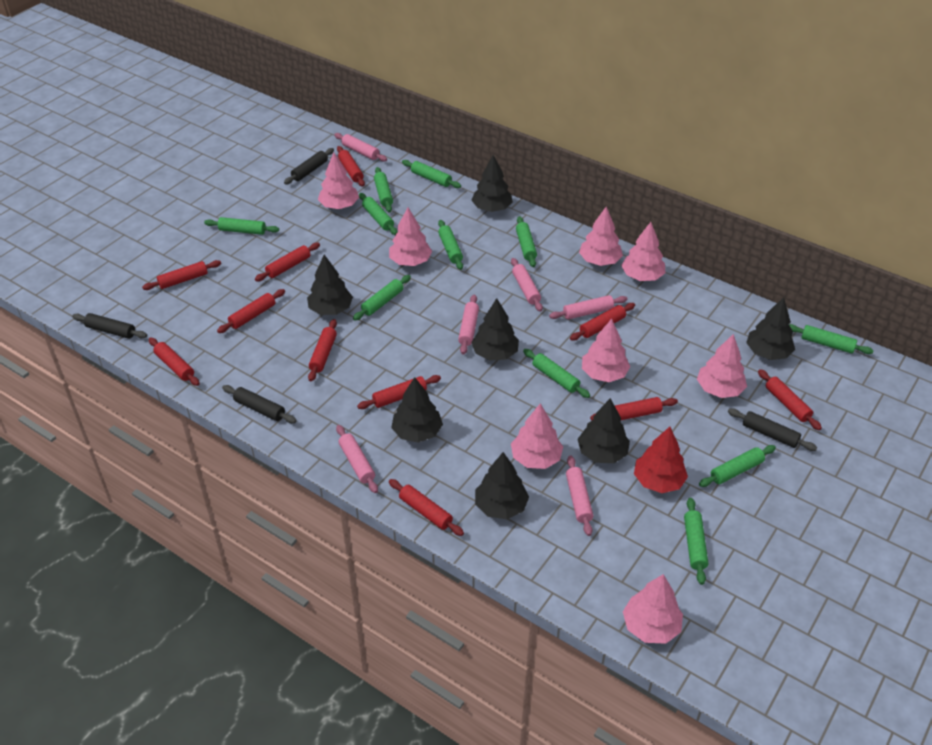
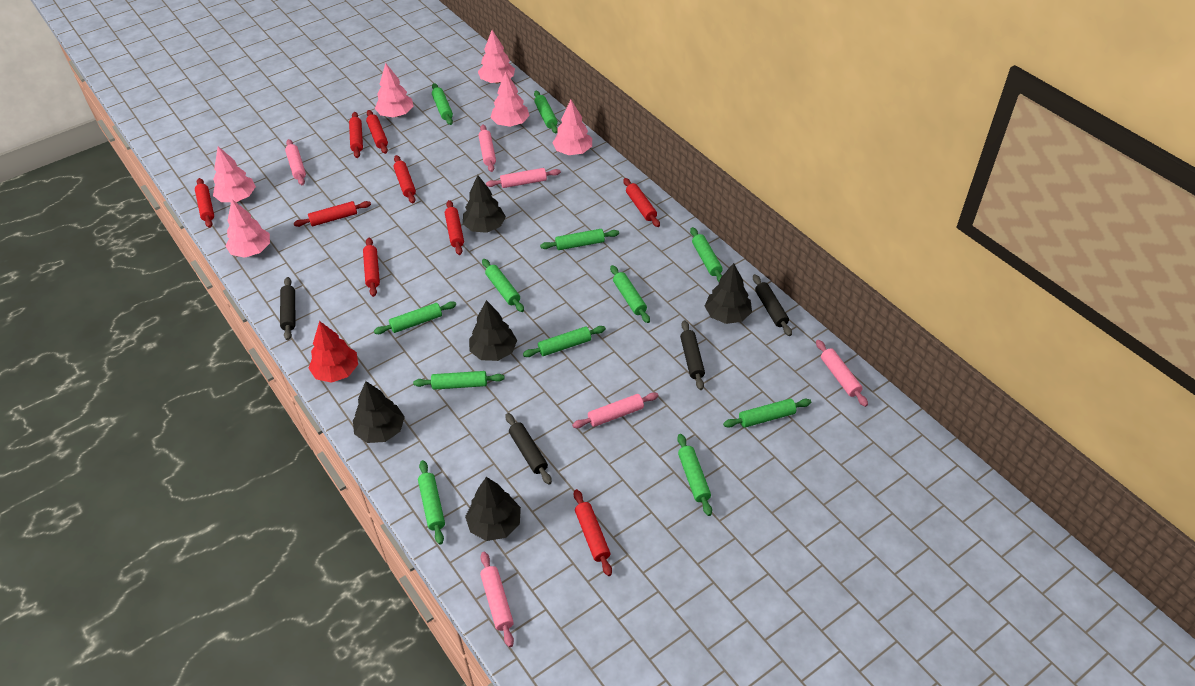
black tree: 7 -> 5
green rolling pin: 11 -> 12
pink tree: 8 -> 6
red rolling pin: 11 -> 9

